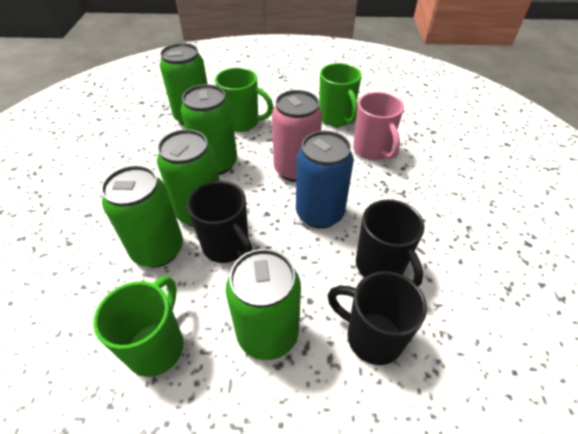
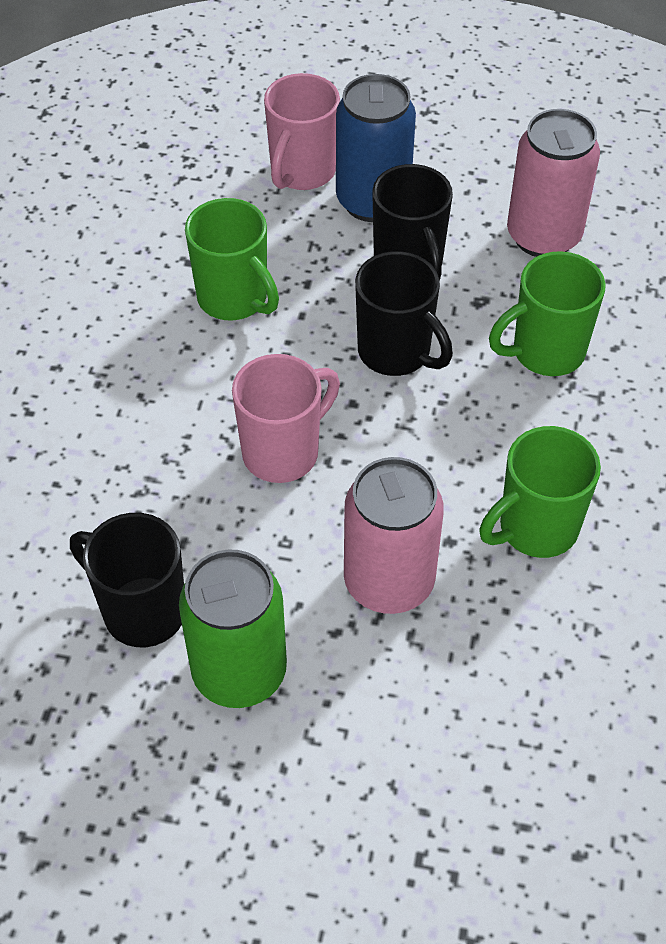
green can: 5 -> 1
pink can: 1 -> 2
pink mug: 1 -> 2

